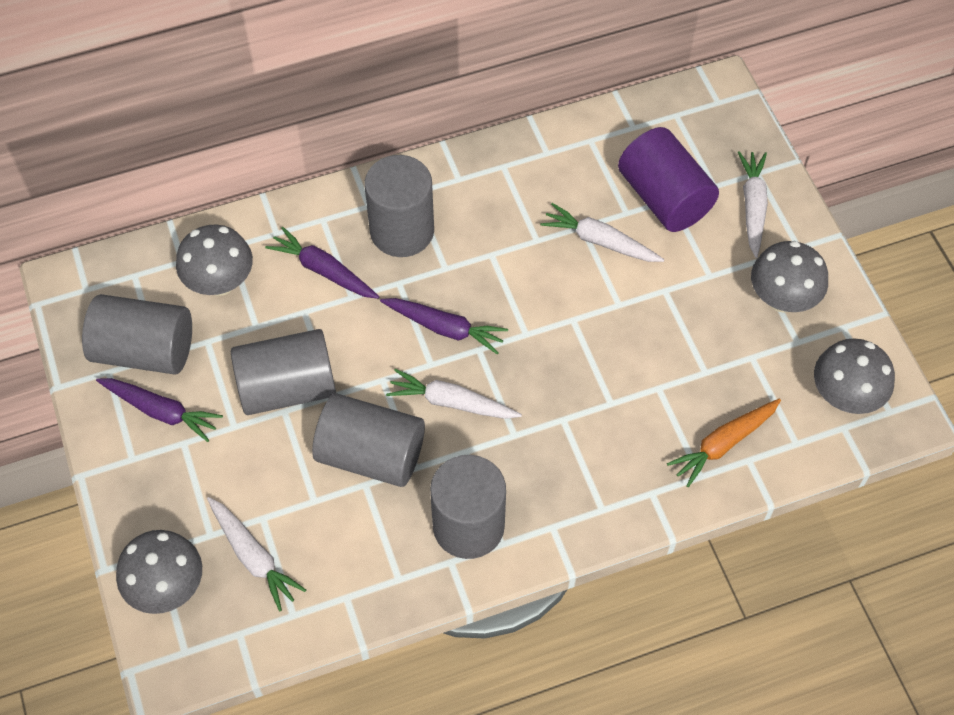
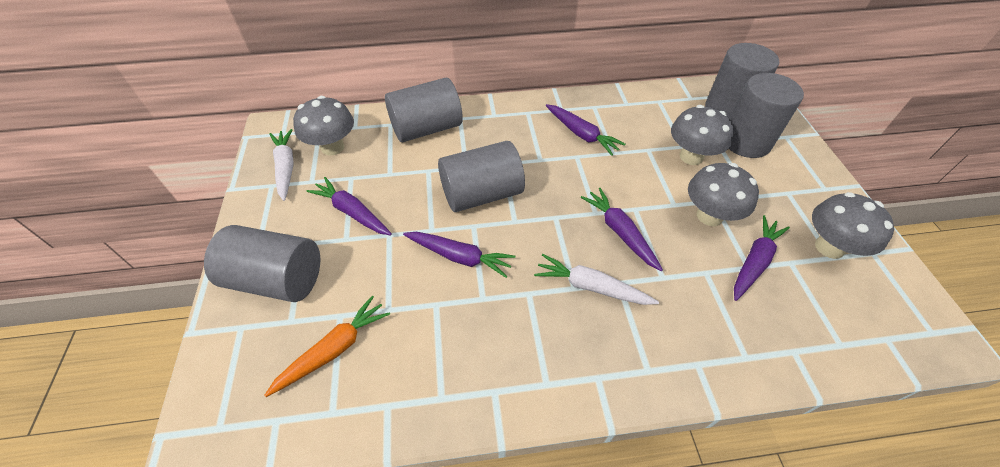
purple carrot: 3 -> 5
purple cylinder: 1 -> 0
white carrot: 4 -> 2

